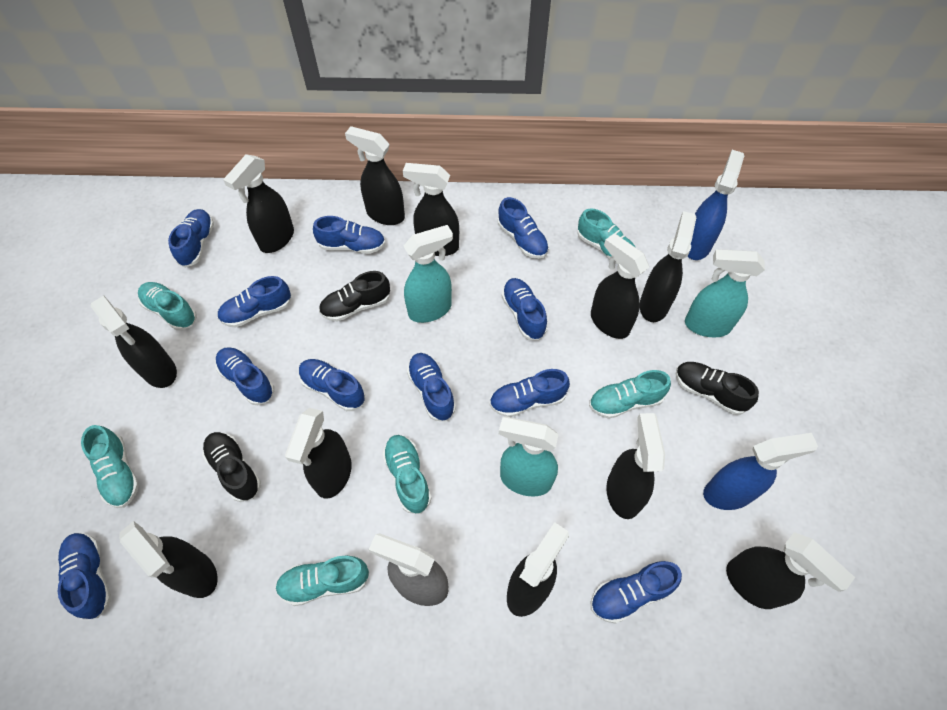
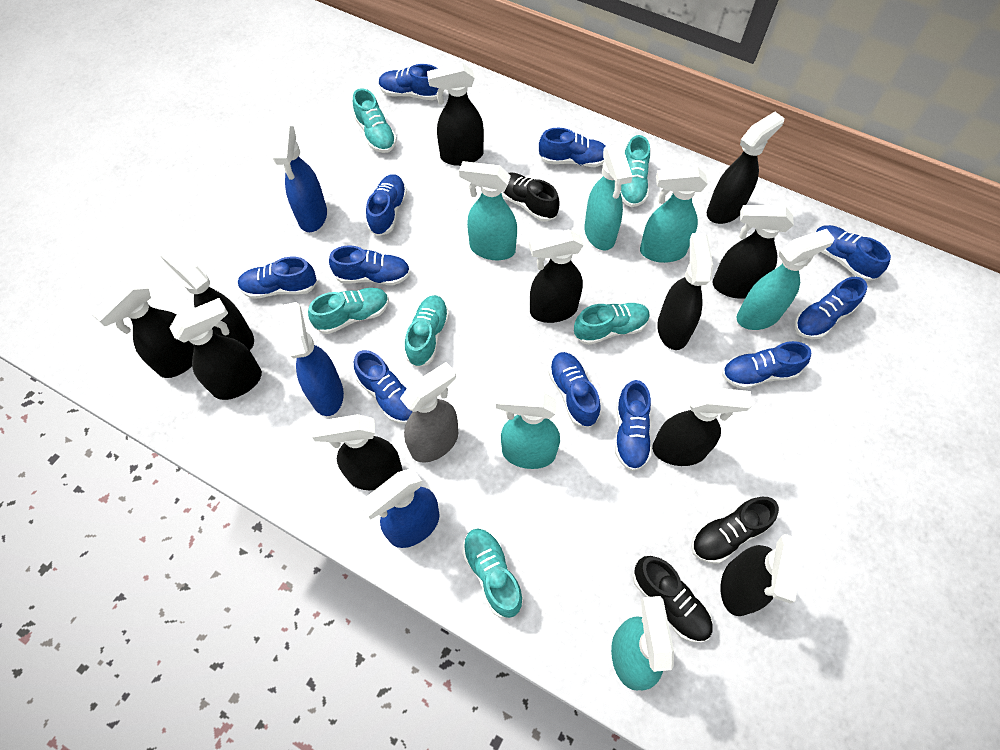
blue spray bottle: 2 -> 3
turquoise spray bottle: 3 -> 6

